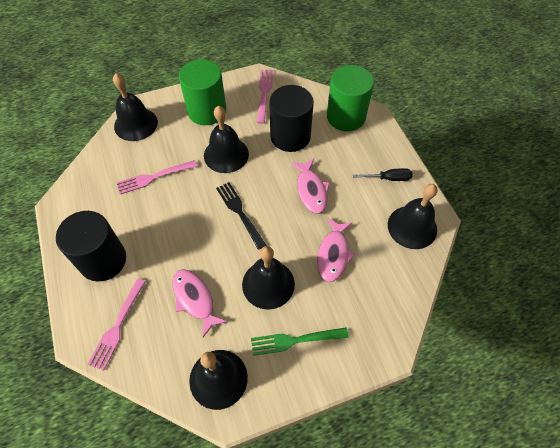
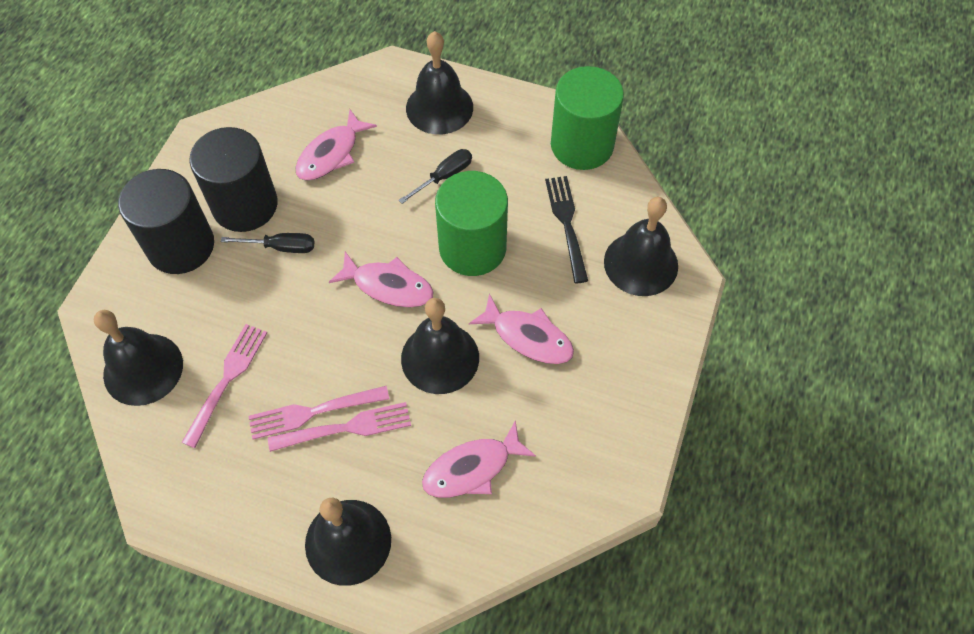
black screwdriver: 1 -> 2
green fork: 1 -> 0
pink fish: 3 -> 4

